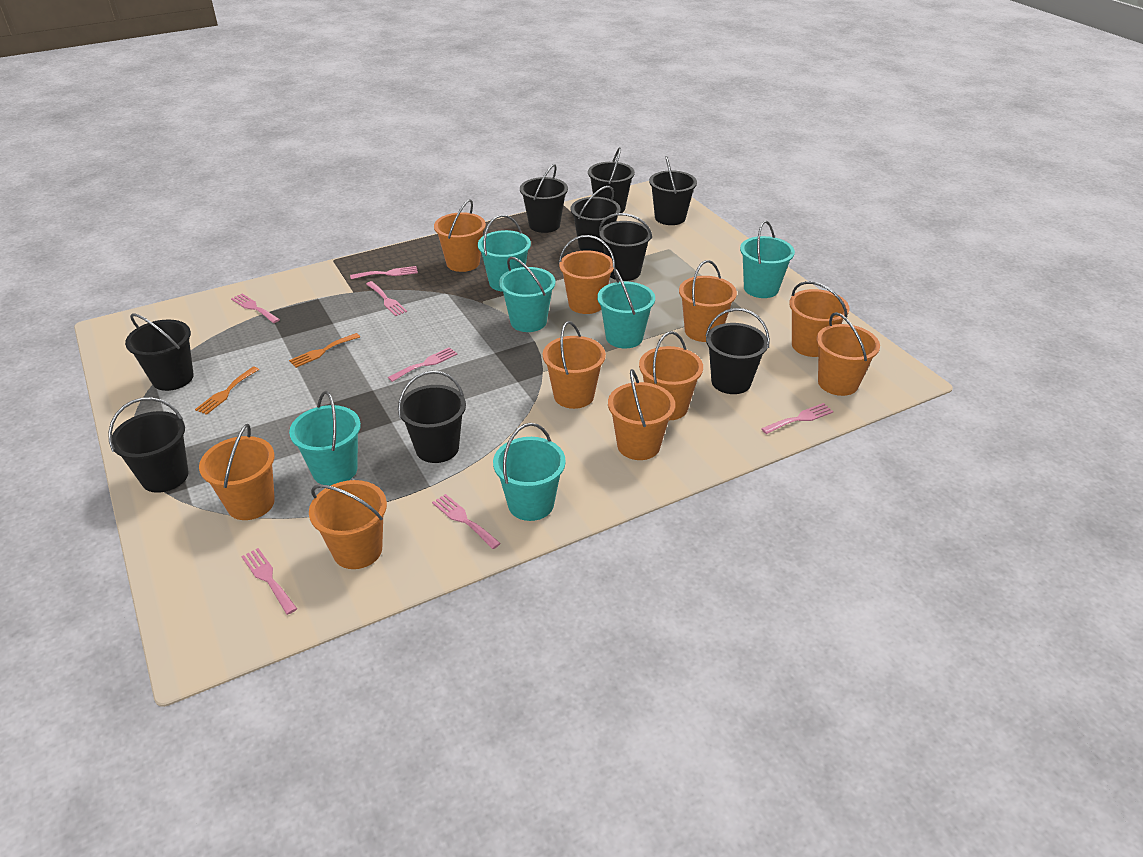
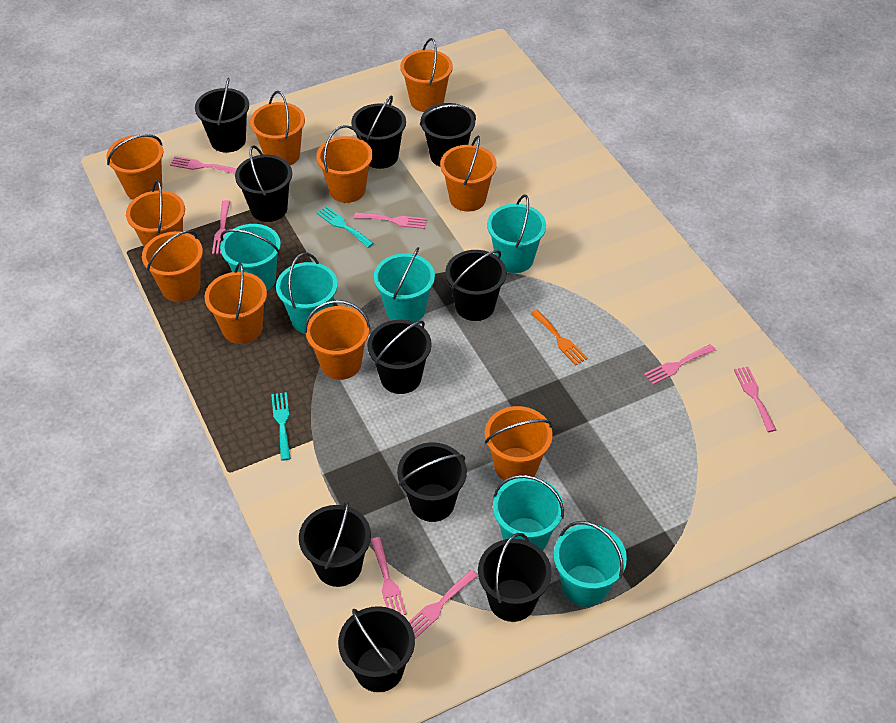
black bucket: 9 -> 10
orange fork: 2 -> 1
turquoise fork: 0 -> 2

